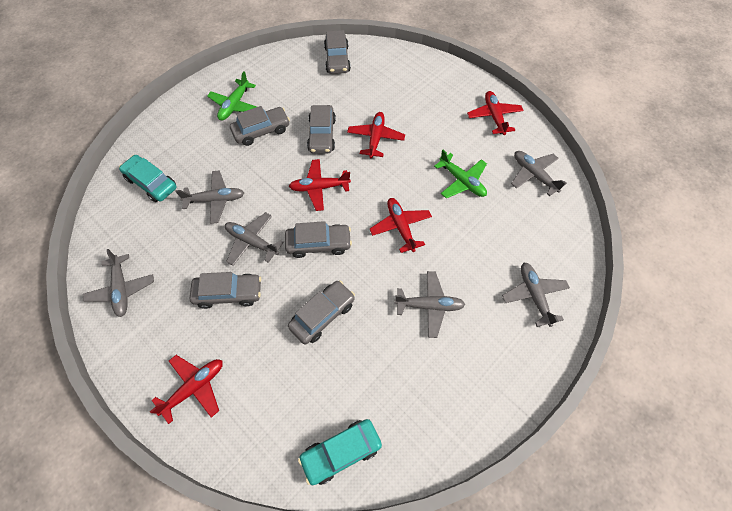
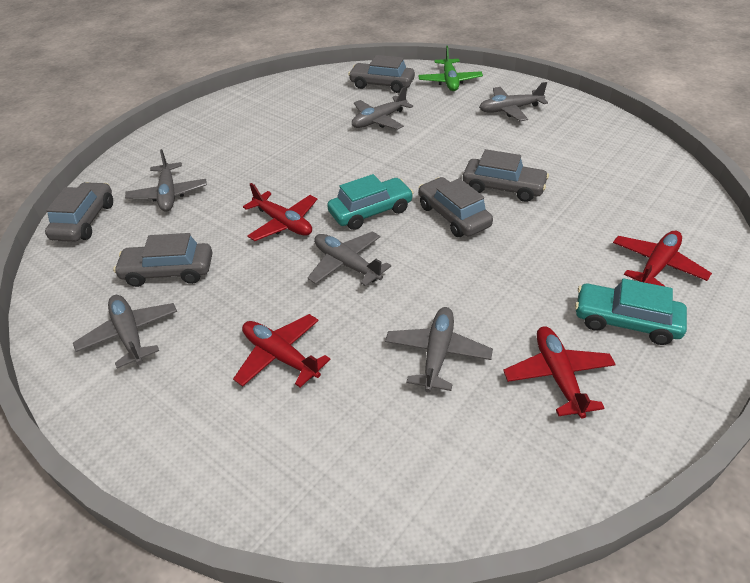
green plane: 2 -> 1
grey car: 6 -> 5
red plane: 5 -> 4

